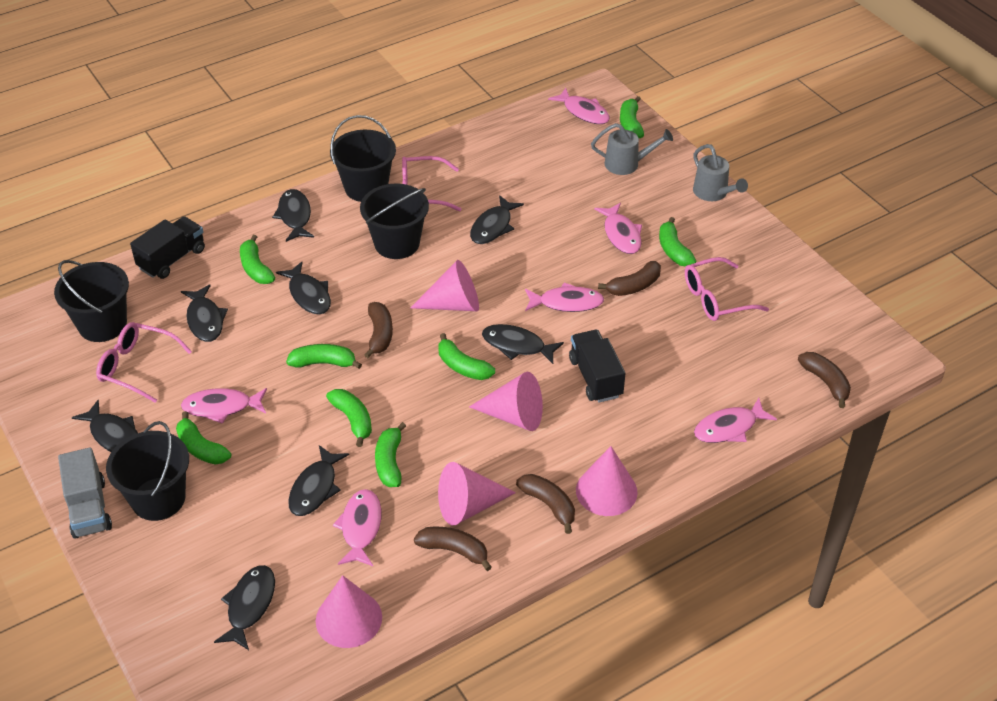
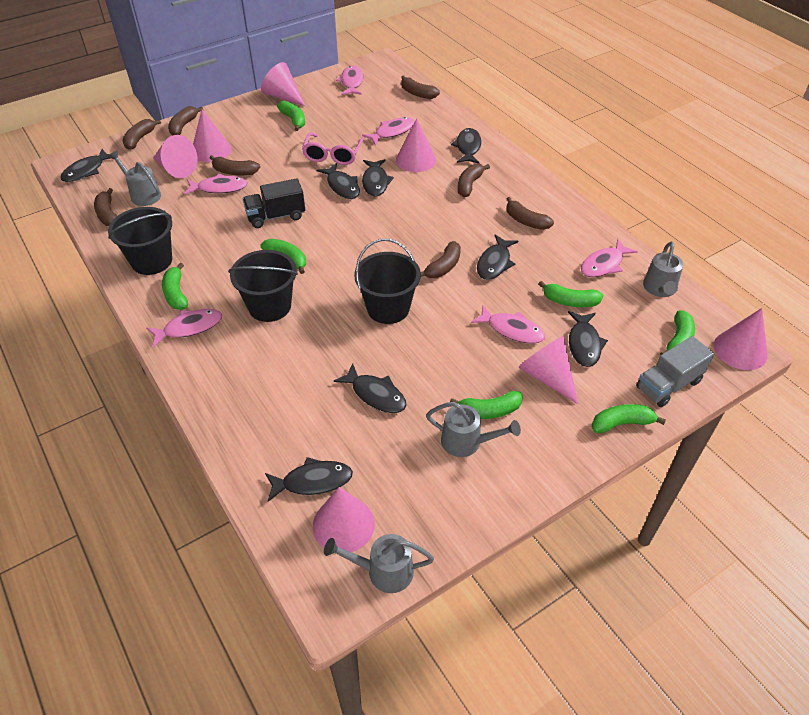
black bucket: 4 -> 3
black truck: 2 -> 1
brown banana: 5 -> 8
green banana: 8 -> 7
grey watering can: 2 -> 4
pink cone: 5 -> 7
pink glasses: 3 -> 1

